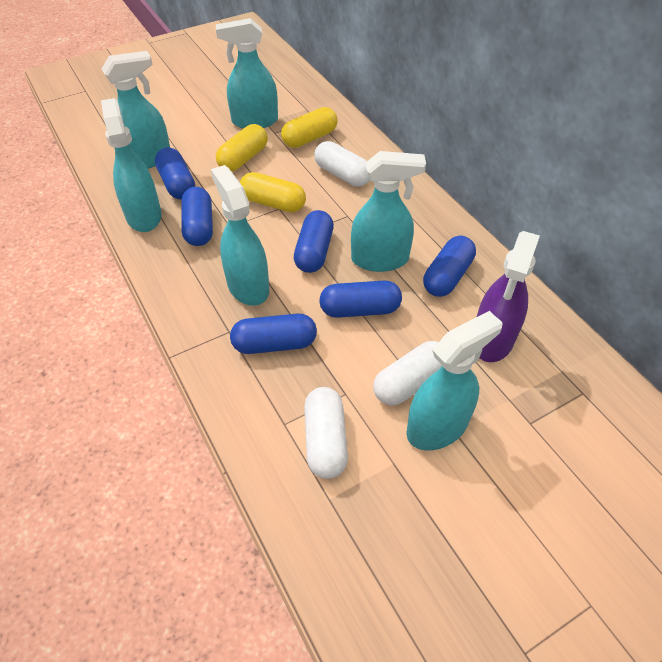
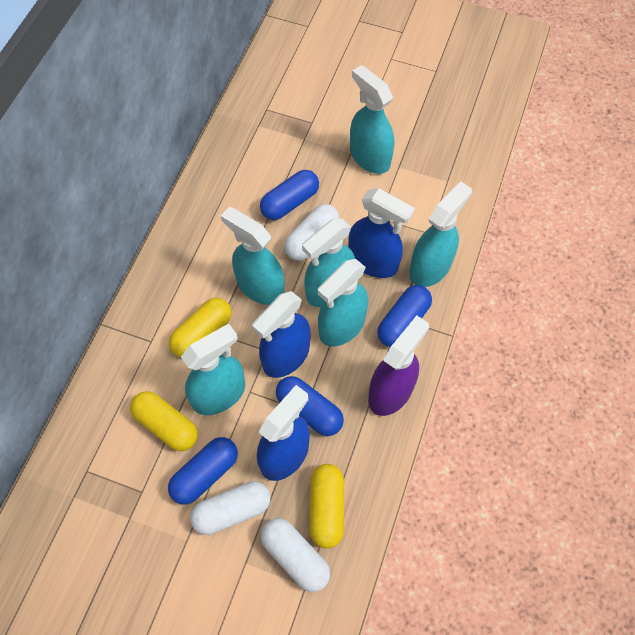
blue capsule: 6 -> 4
blue spray bottle: 0 -> 3

